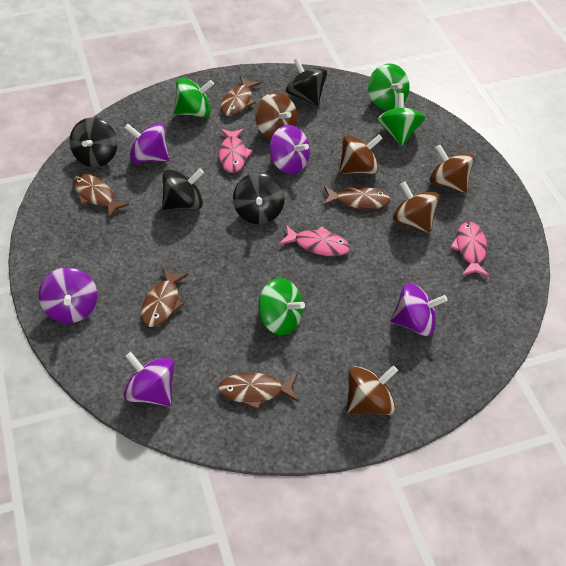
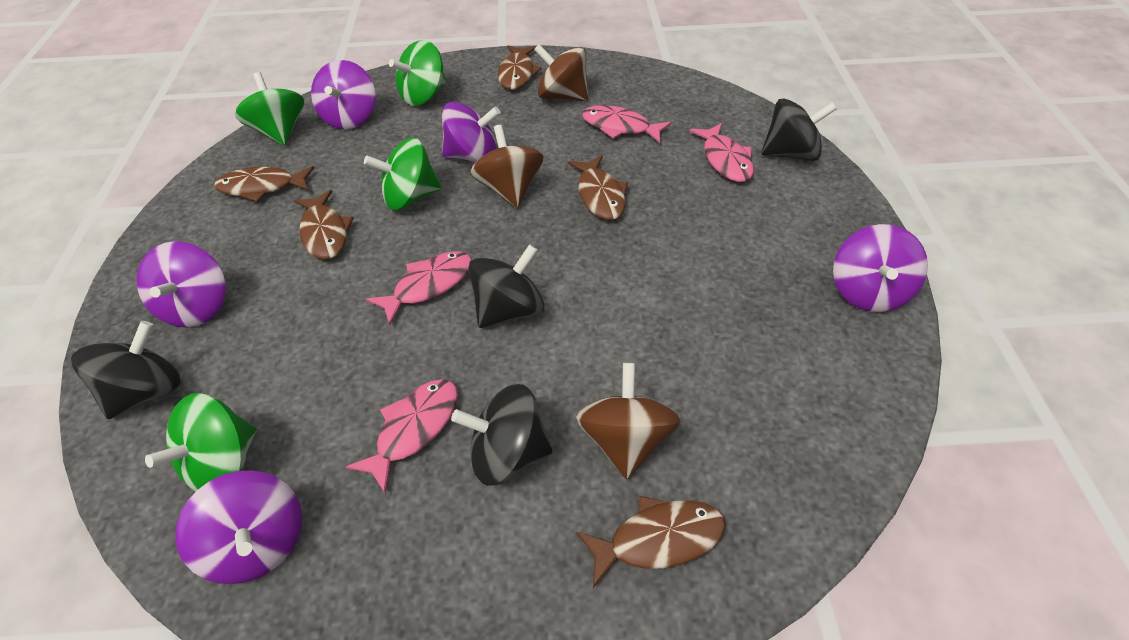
brown spinning top: 5 -> 3
pink fish: 3 -> 4

